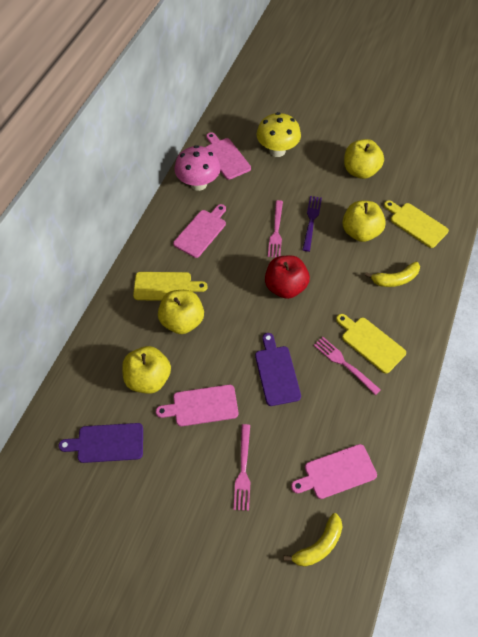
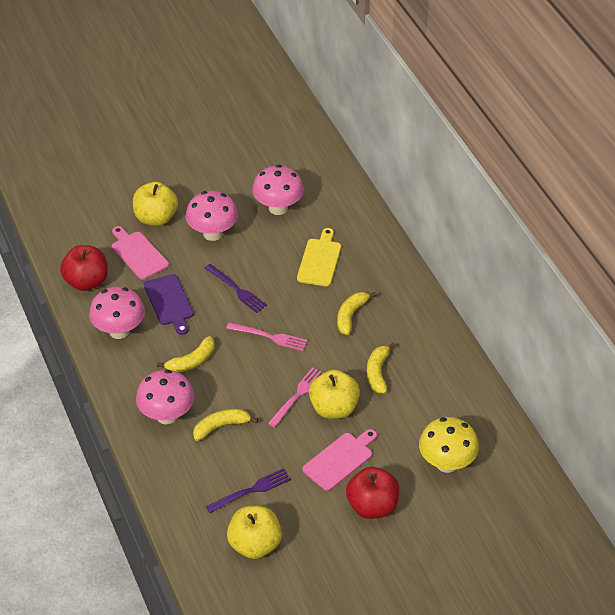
pink cutting board: 4 -> 2
pink fork: 3 -> 2
pink mushroom: 1 -> 4
purple cutting board: 2 -> 1
purple fork: 1 -> 2
red apple: 1 -> 2
yellow apple: 4 -> 3
yellow banana: 2 -> 4
yellow cutting board: 3 -> 1

